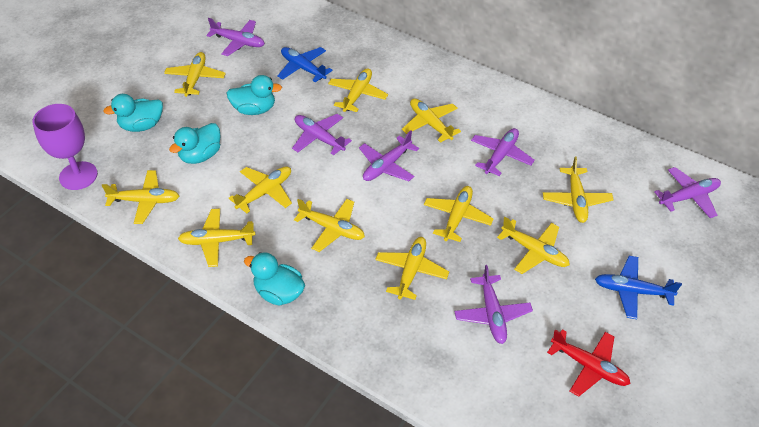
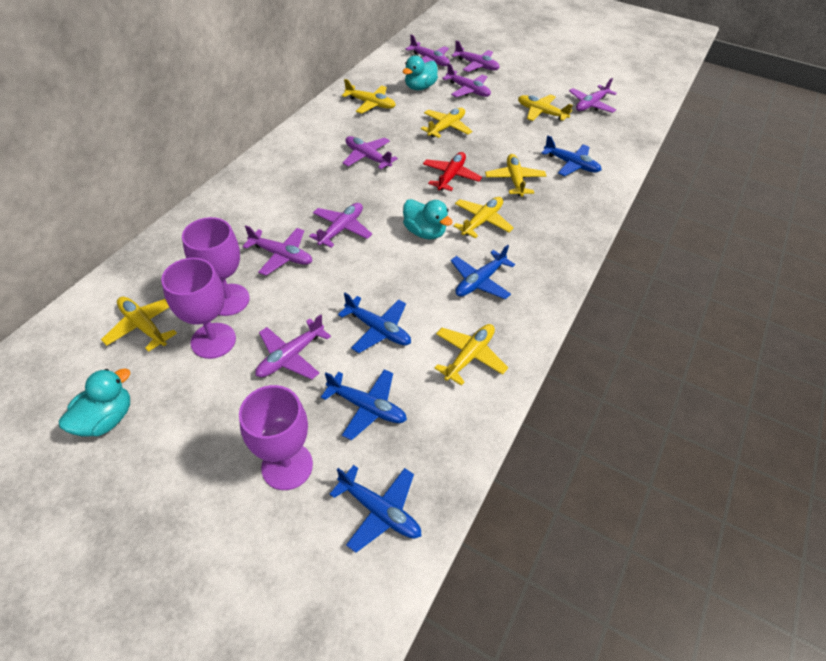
blue plane: 2 -> 5
purple goblet: 1 -> 3
purple plane: 6 -> 8
turquoise duck: 4 -> 3
yellow plane: 11 -> 7

